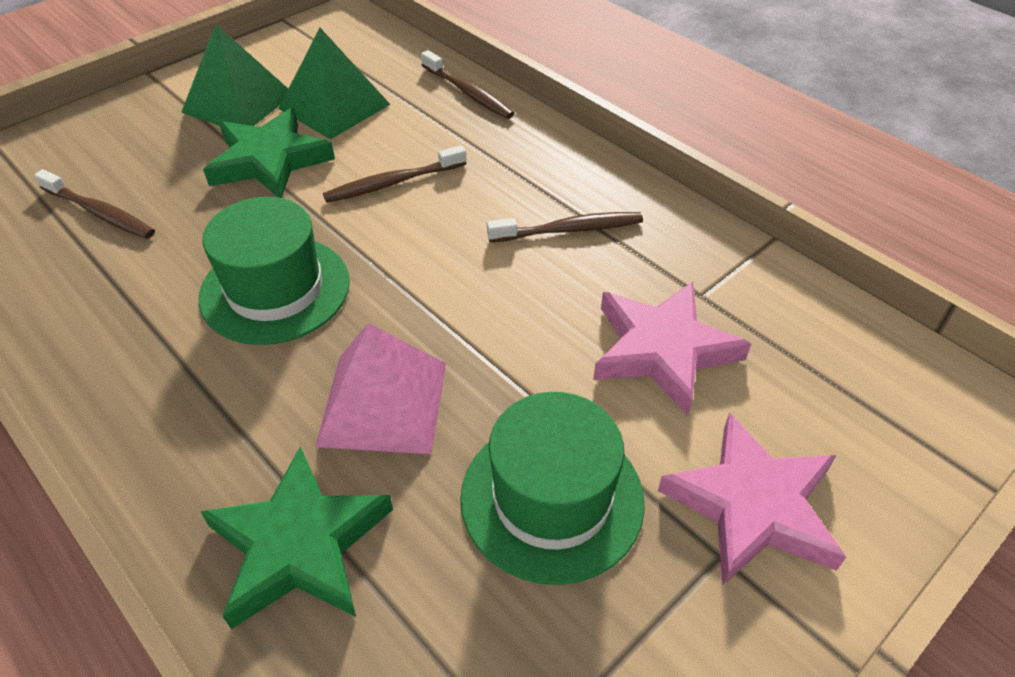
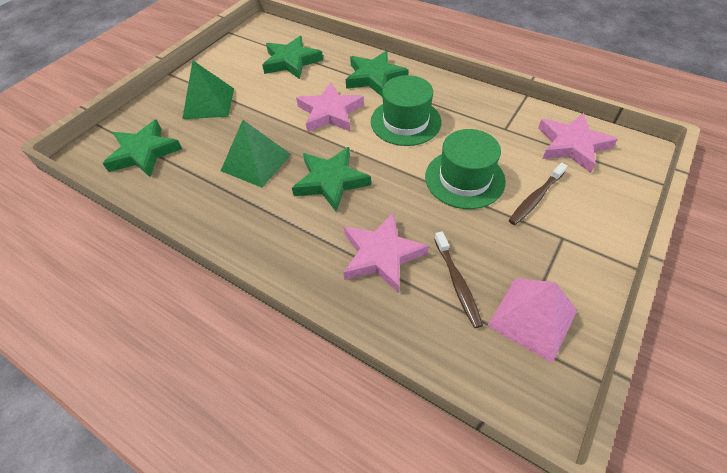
brown toothbrush: 4 -> 2
green star: 2 -> 4
pink star: 2 -> 3

